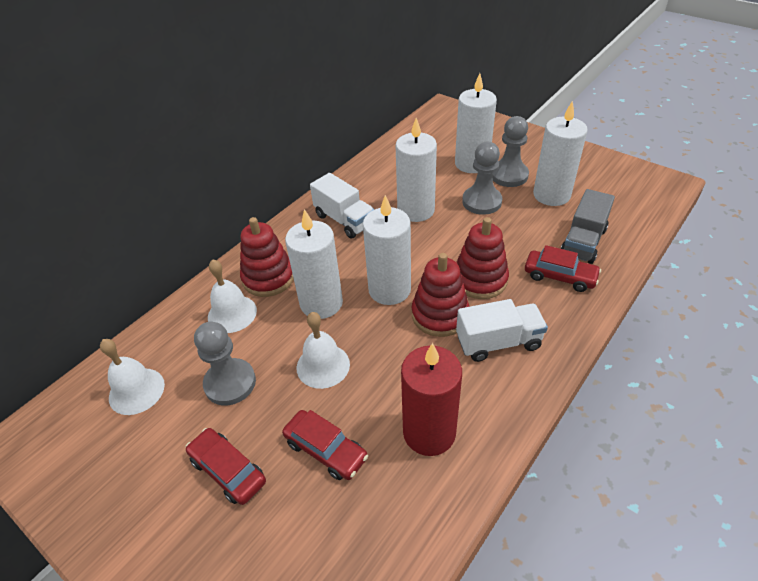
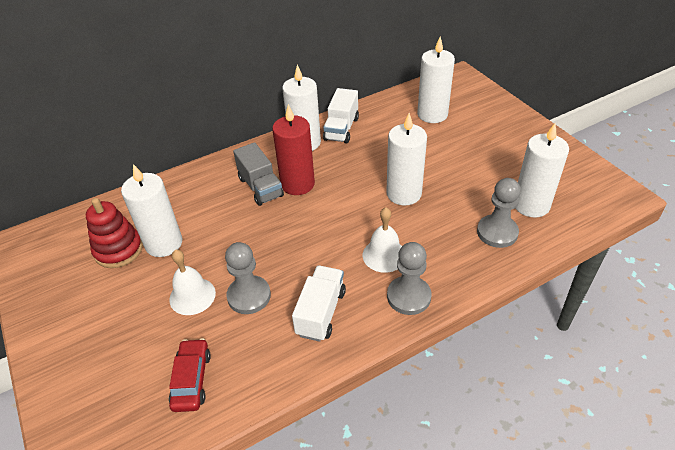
red car: 3 -> 1
red stacking toy: 3 -> 1
white bell: 3 -> 2

